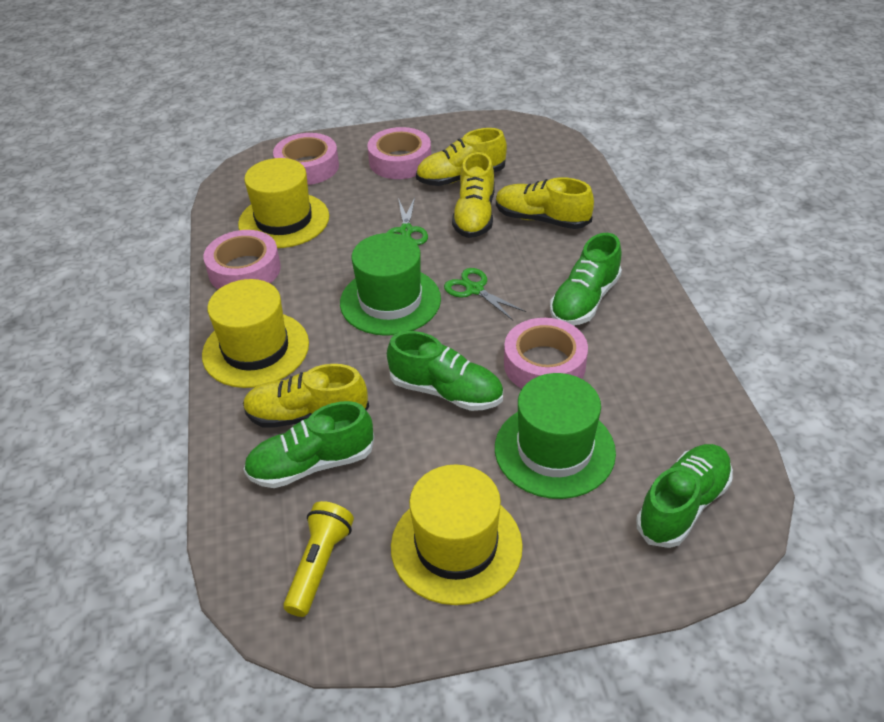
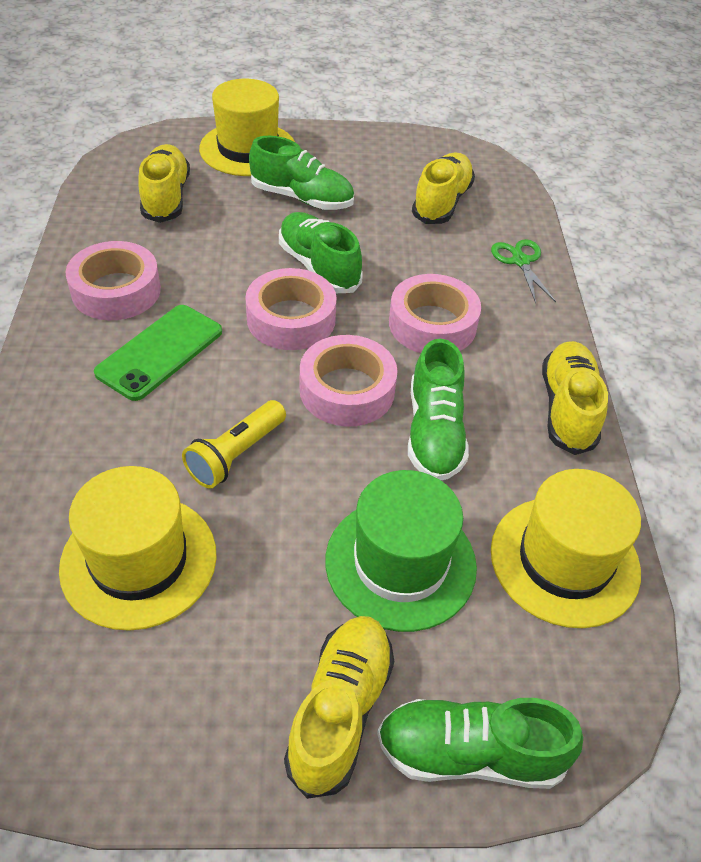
green hat: 2 -> 1
green phone: 0 -> 1
green scissors: 2 -> 1

